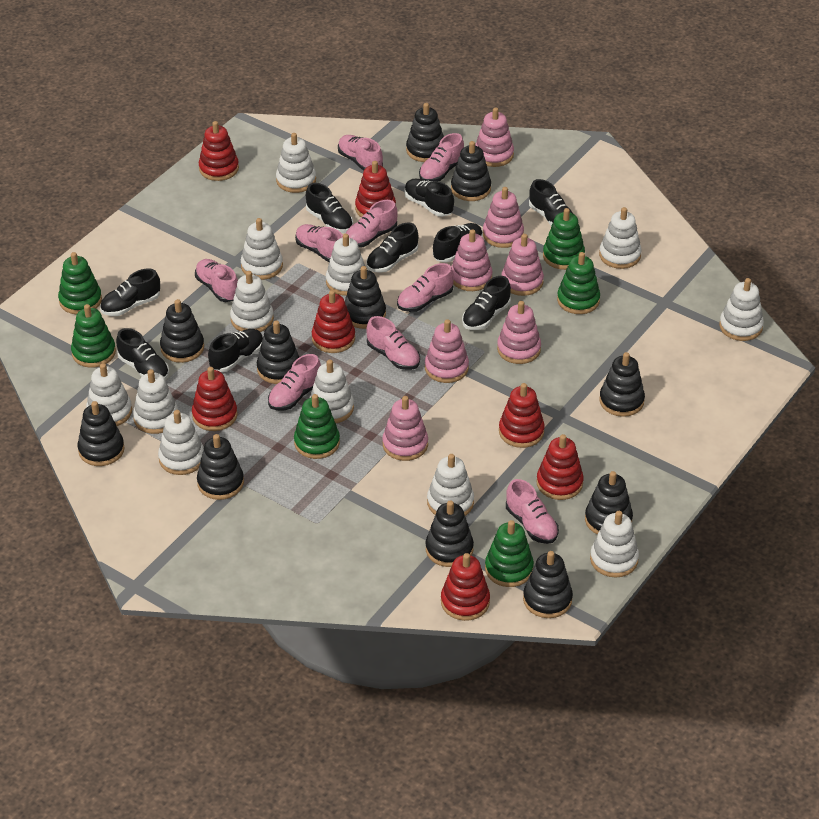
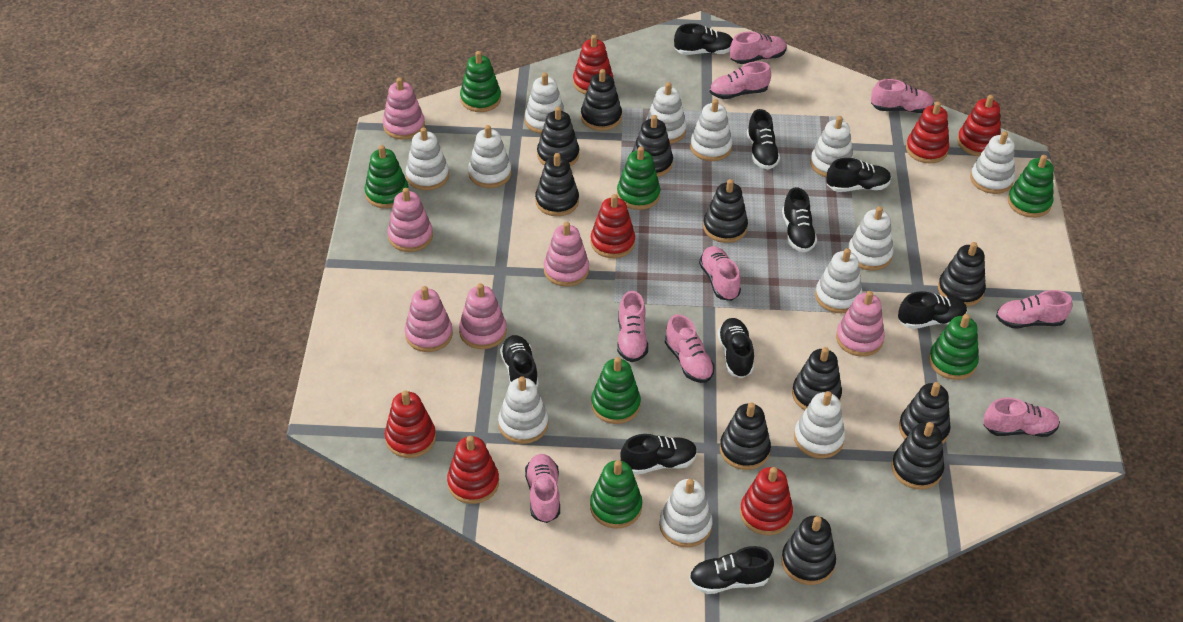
green stacking toy: 6 -> 7
pink stacking toy: 7 -> 6

